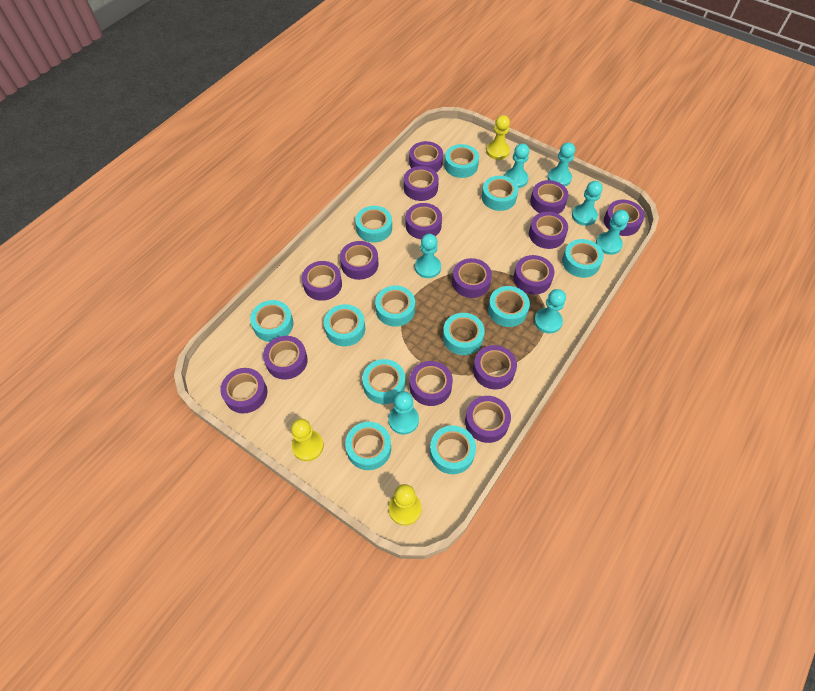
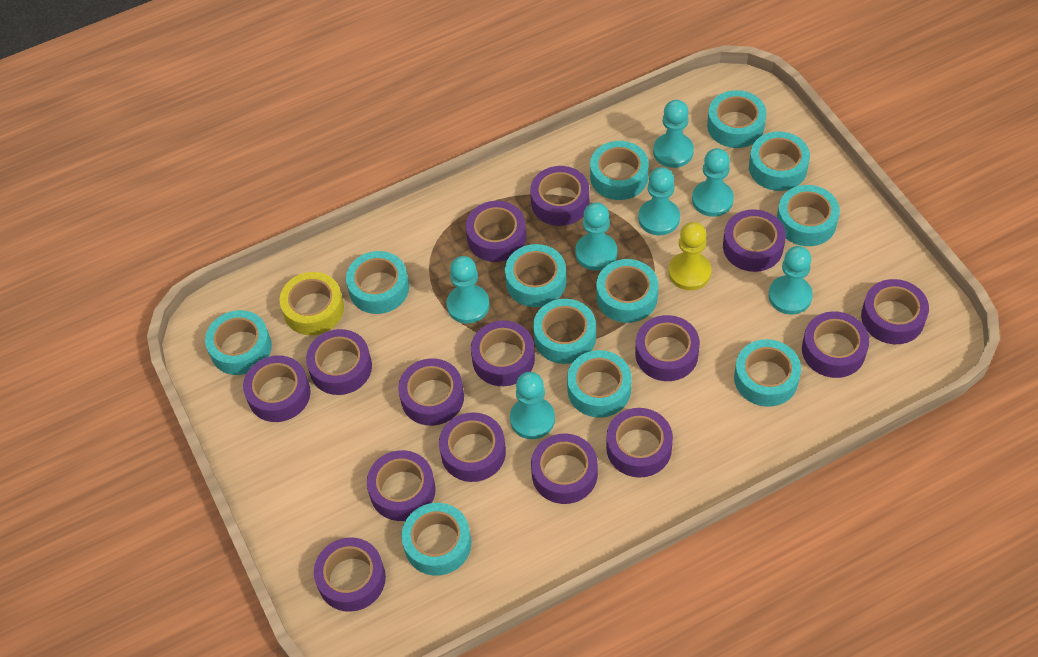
yellow pawn: 3 -> 1
yellow tape: 0 -> 1

